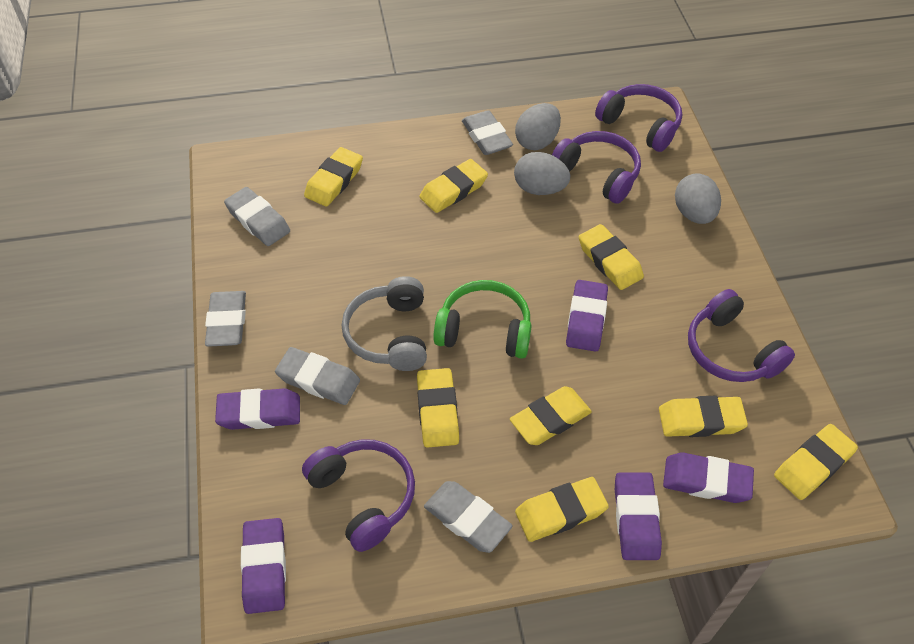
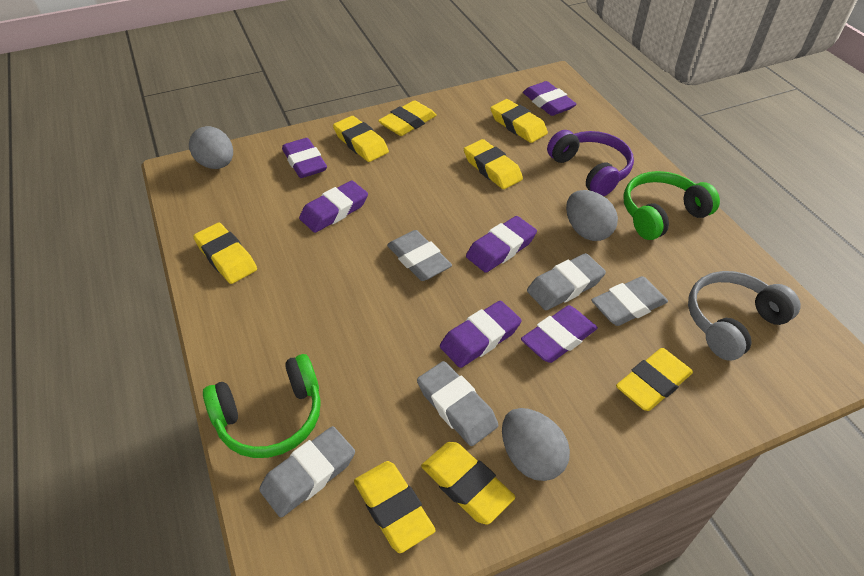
green headphones: 1 -> 2
purple eraser: 5 -> 6
purple headphones: 4 -> 1

